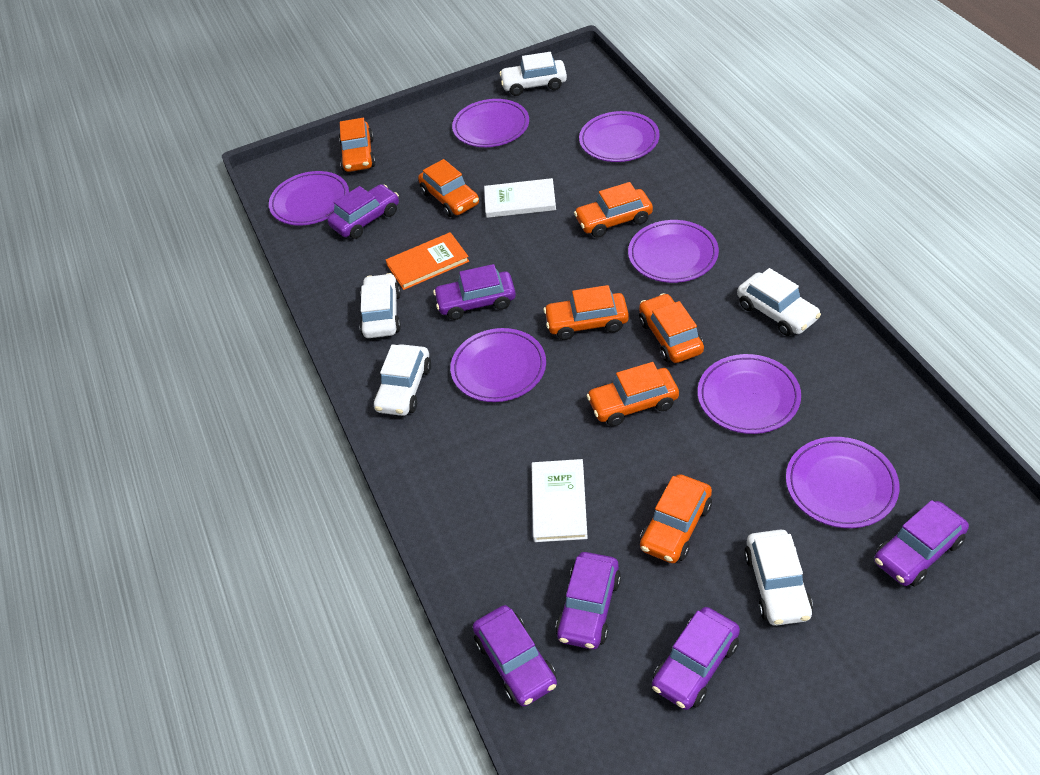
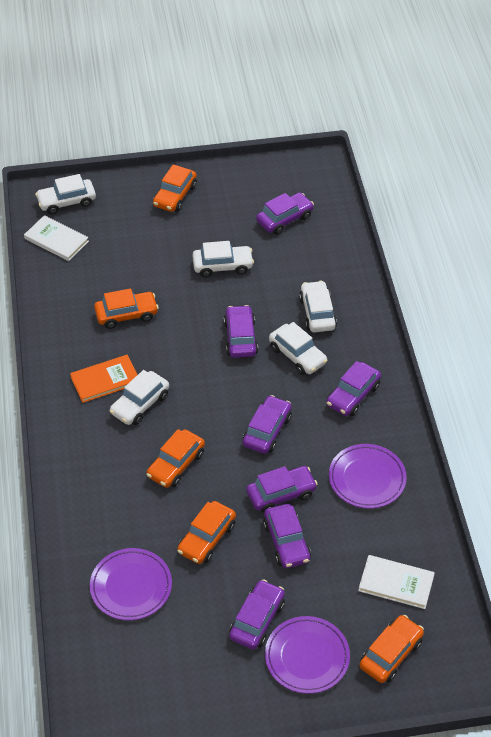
orange car: 7 -> 5
purple car: 6 -> 7
purple plate: 7 -> 3

